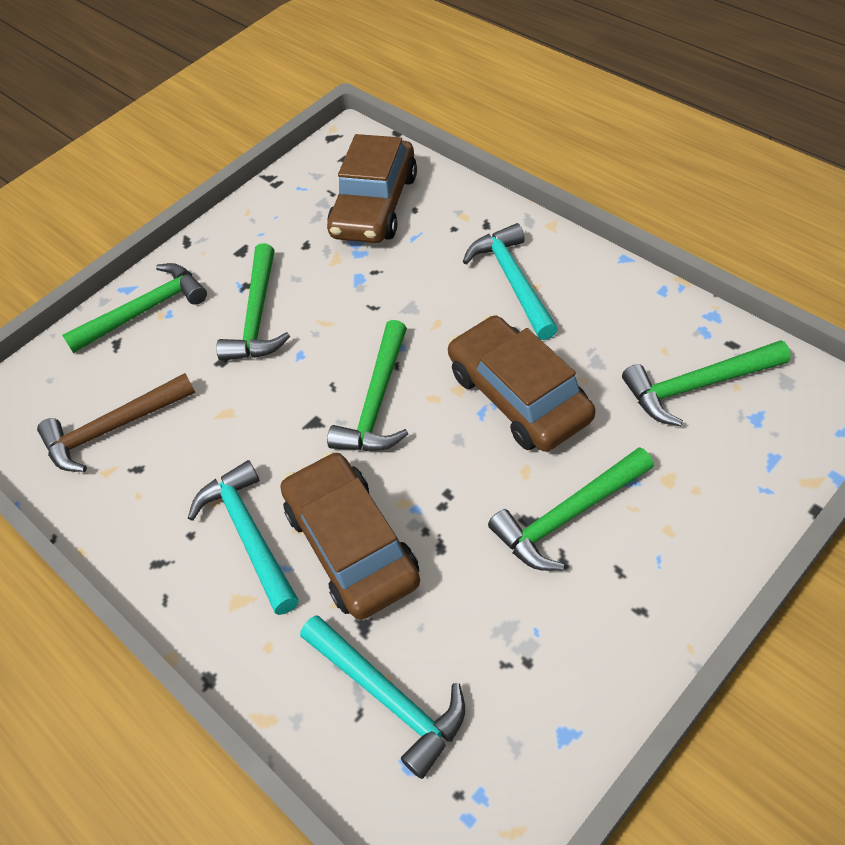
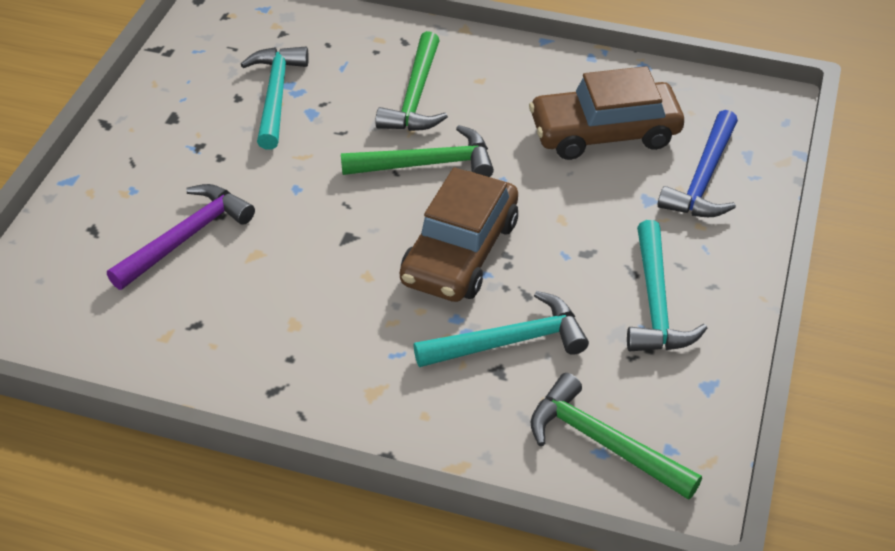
blue hammer: 0 -> 1
brown car: 3 -> 2
brown hammer: 1 -> 0
green hammer: 5 -> 3
purple hammer: 0 -> 1

